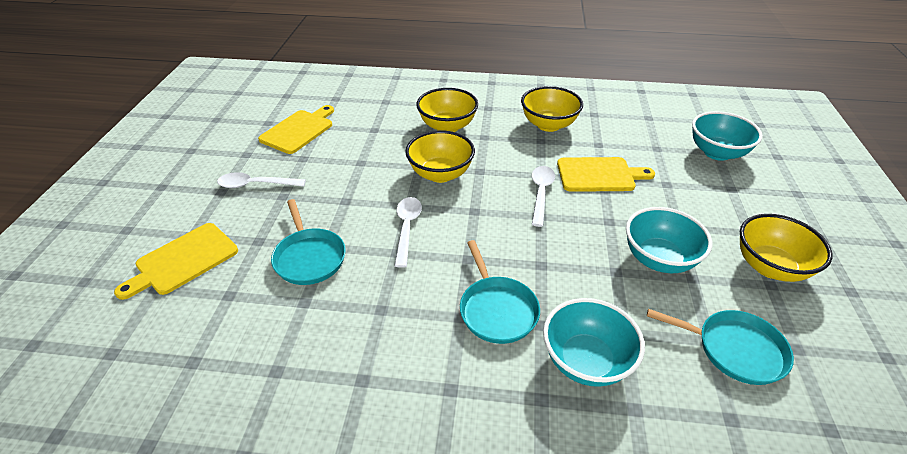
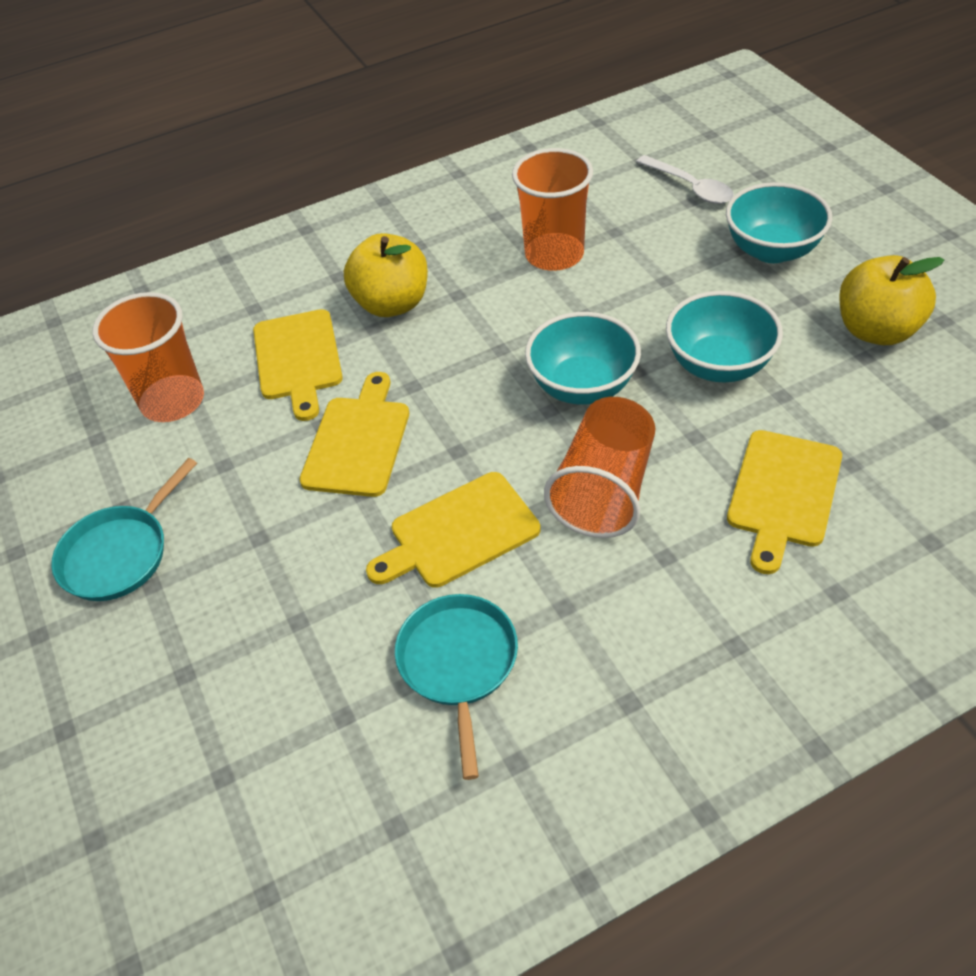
orange cup: 0 -> 3
turquoise pan: 3 -> 2
white spoon: 3 -> 1
yellow apple: 0 -> 2
yellow bowl: 4 -> 0
yellow cutting board: 3 -> 4

